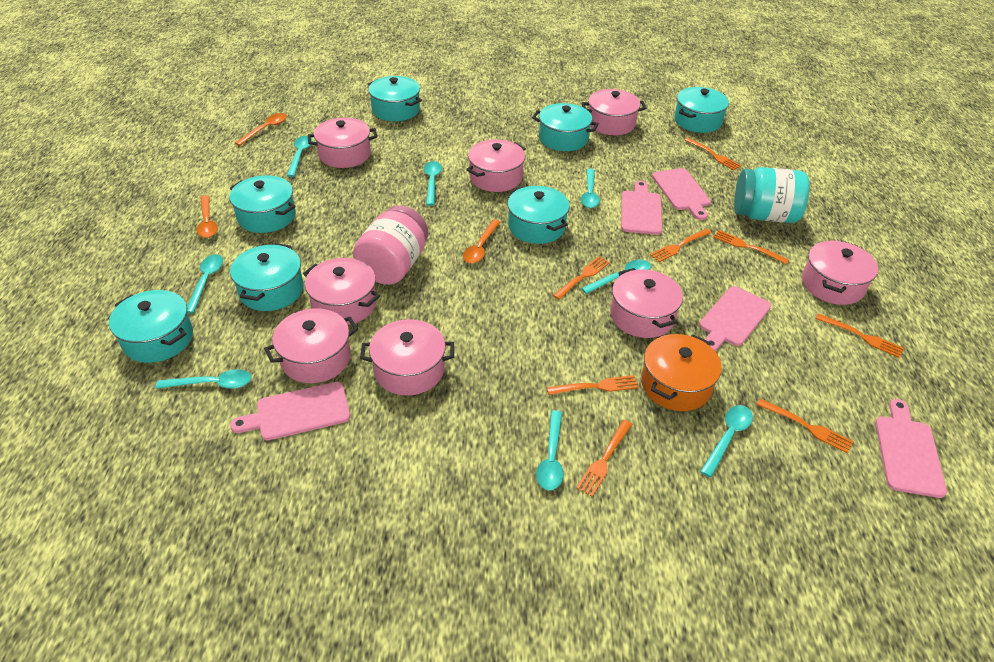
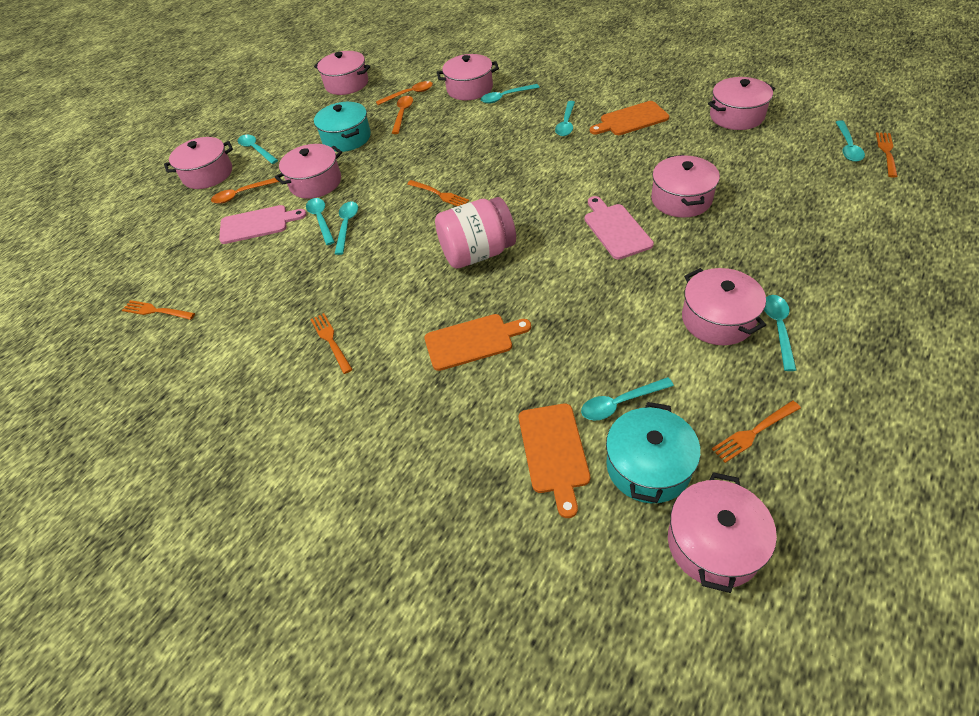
orange cutting board: 0 -> 3
orange fork: 8 -> 5
orange pot: 1 -> 0
pink cutting board: 5 -> 2
turquoise jar: 1 -> 0
turquoise pot: 7 -> 2

